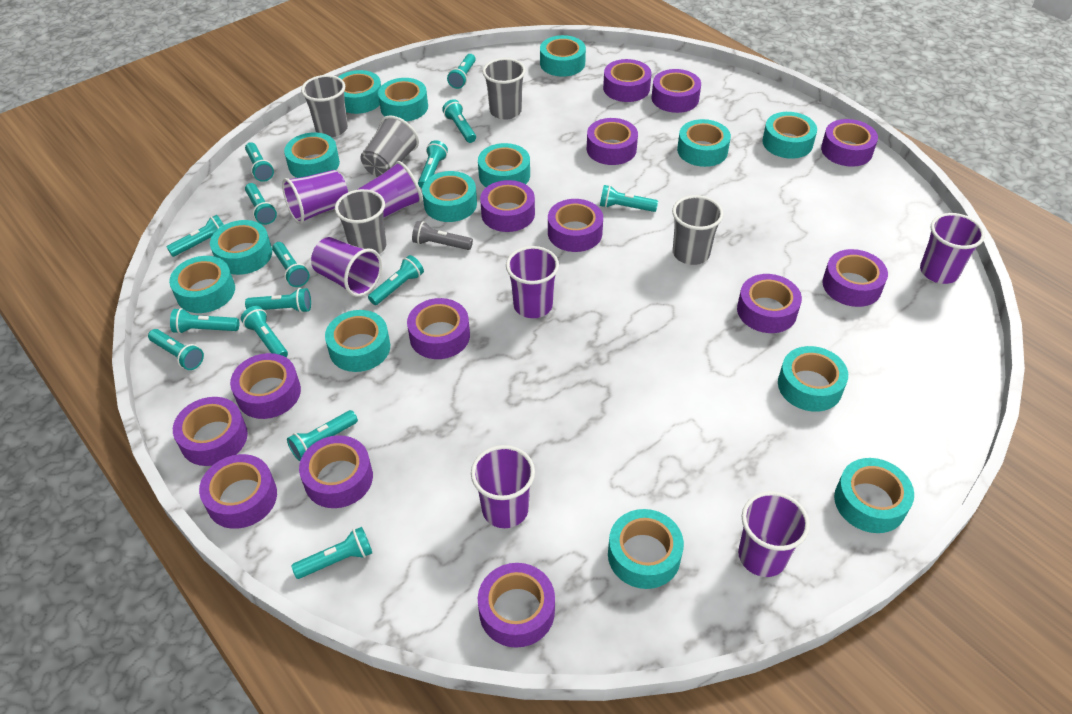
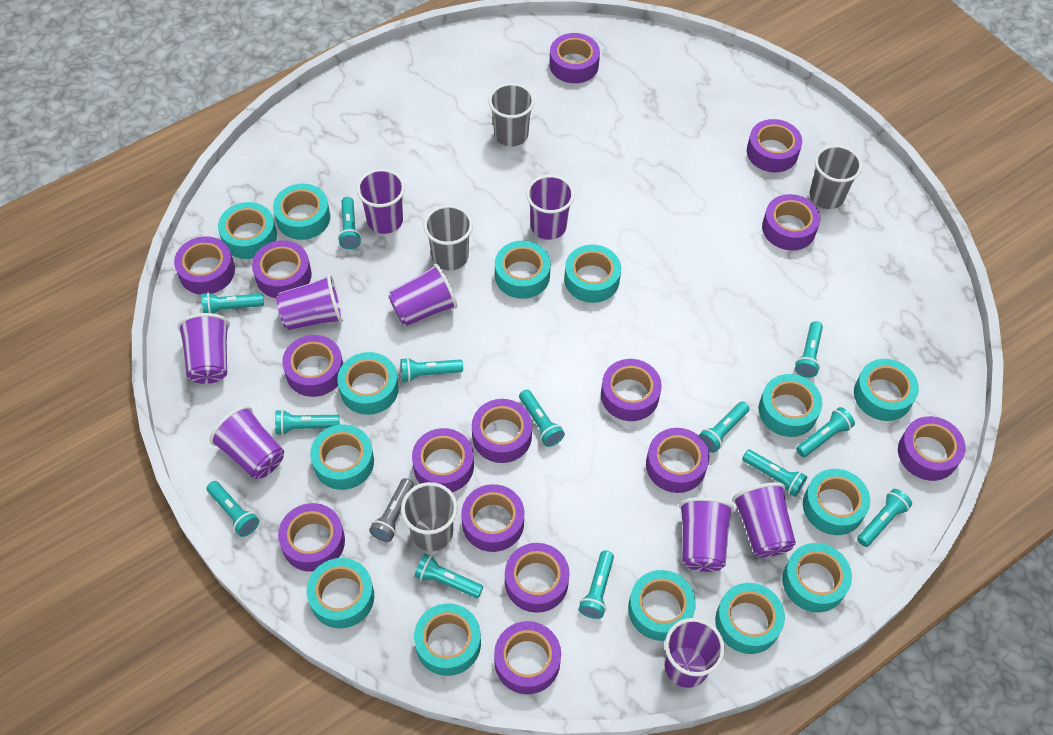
grey cup: 5 -> 4
purple cup: 7 -> 9
purple tape: 14 -> 15
turquoise flashlight: 15 -> 13

